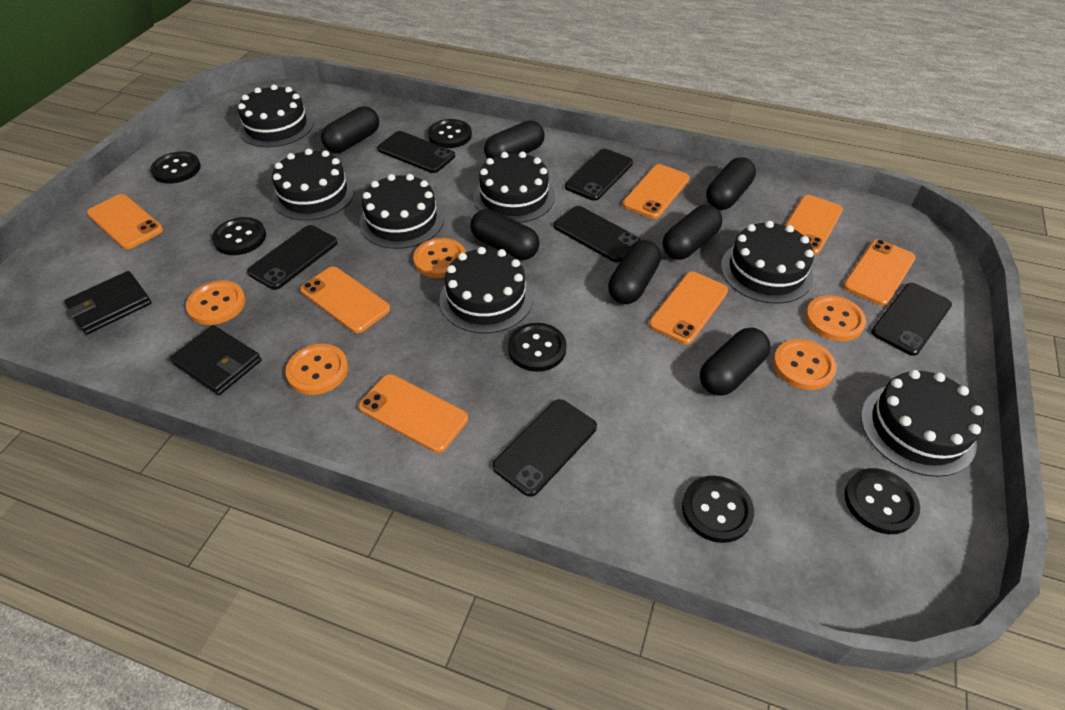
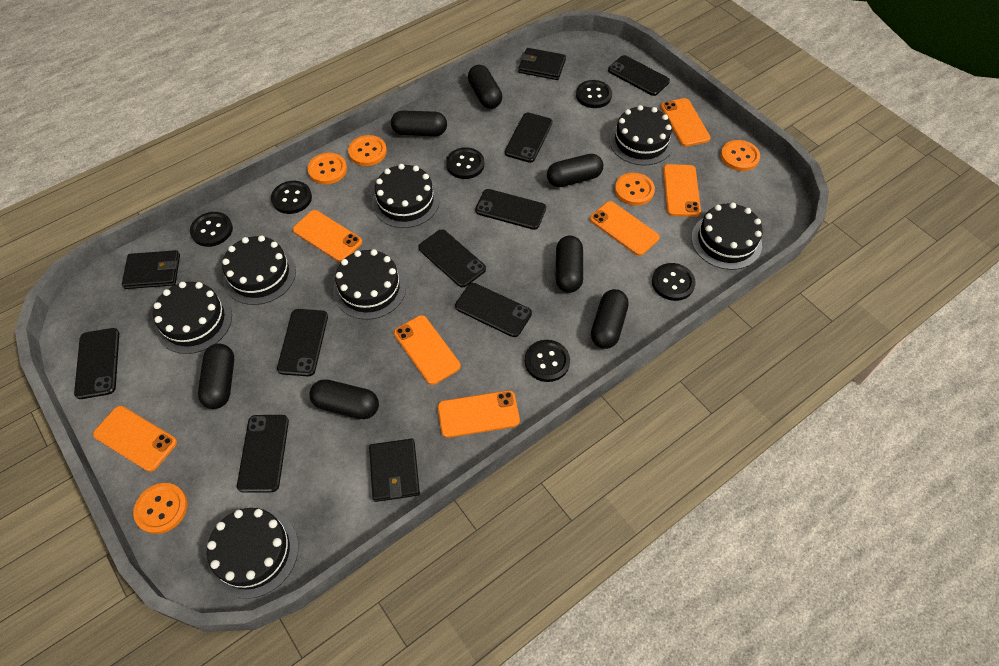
black phone: 6 -> 8
black wallet: 2 -> 3

